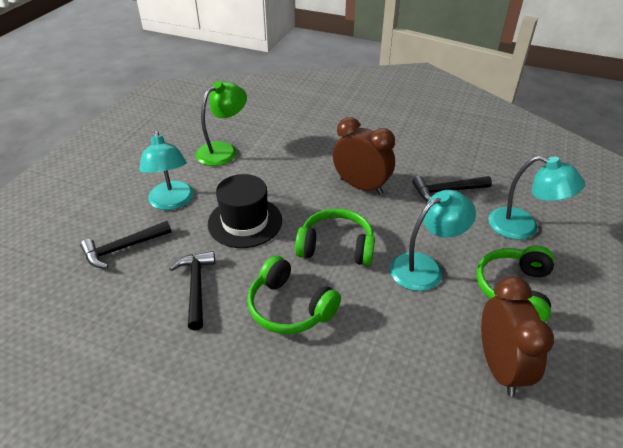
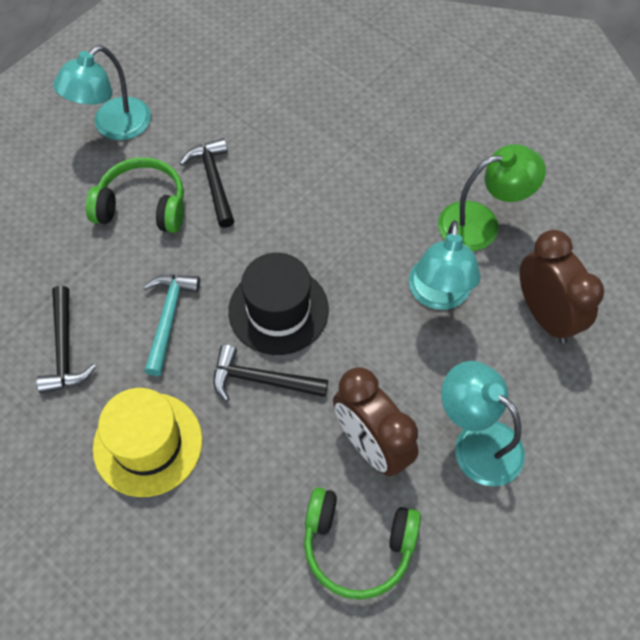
green headphones: 3 -> 2
turquoise hammer: 0 -> 1
yellow hat: 0 -> 1

